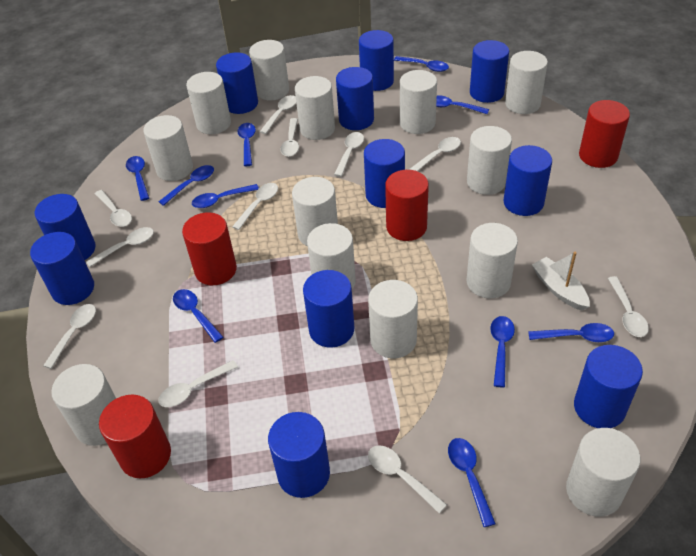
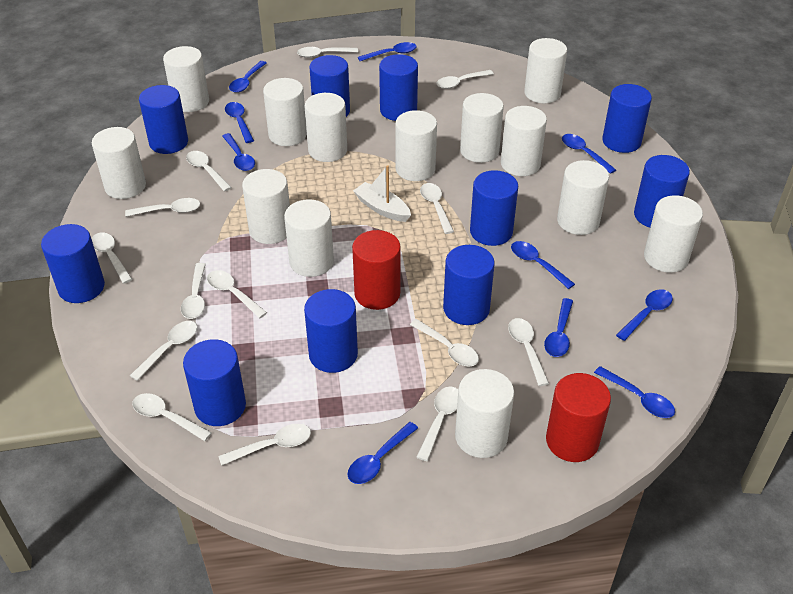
blue cylinder: 11 -> 10
red cylinder: 4 -> 2
white spoon: 11 -> 14

